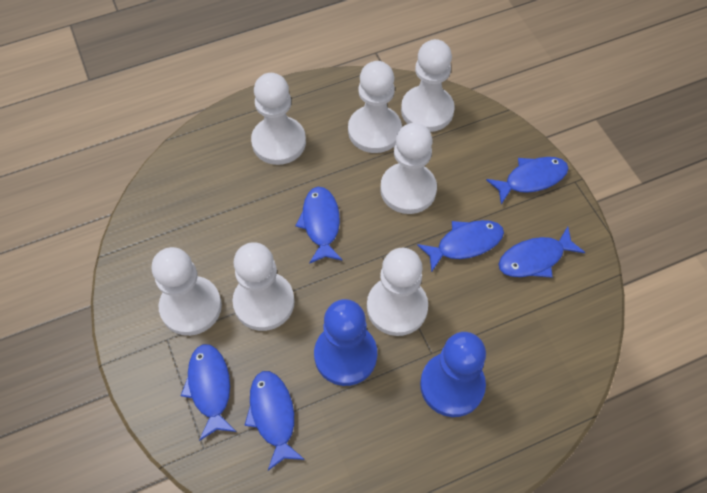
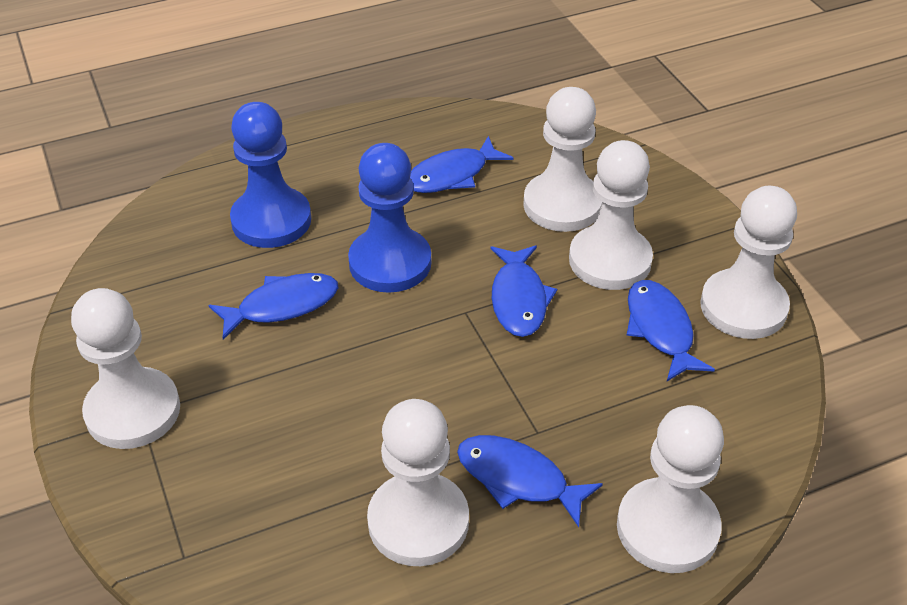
blue fish: 6 -> 5
white pawn: 7 -> 6

